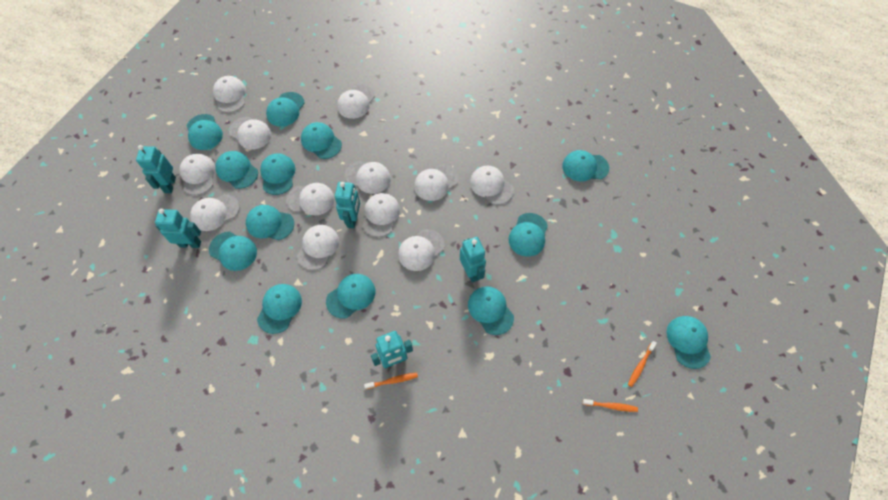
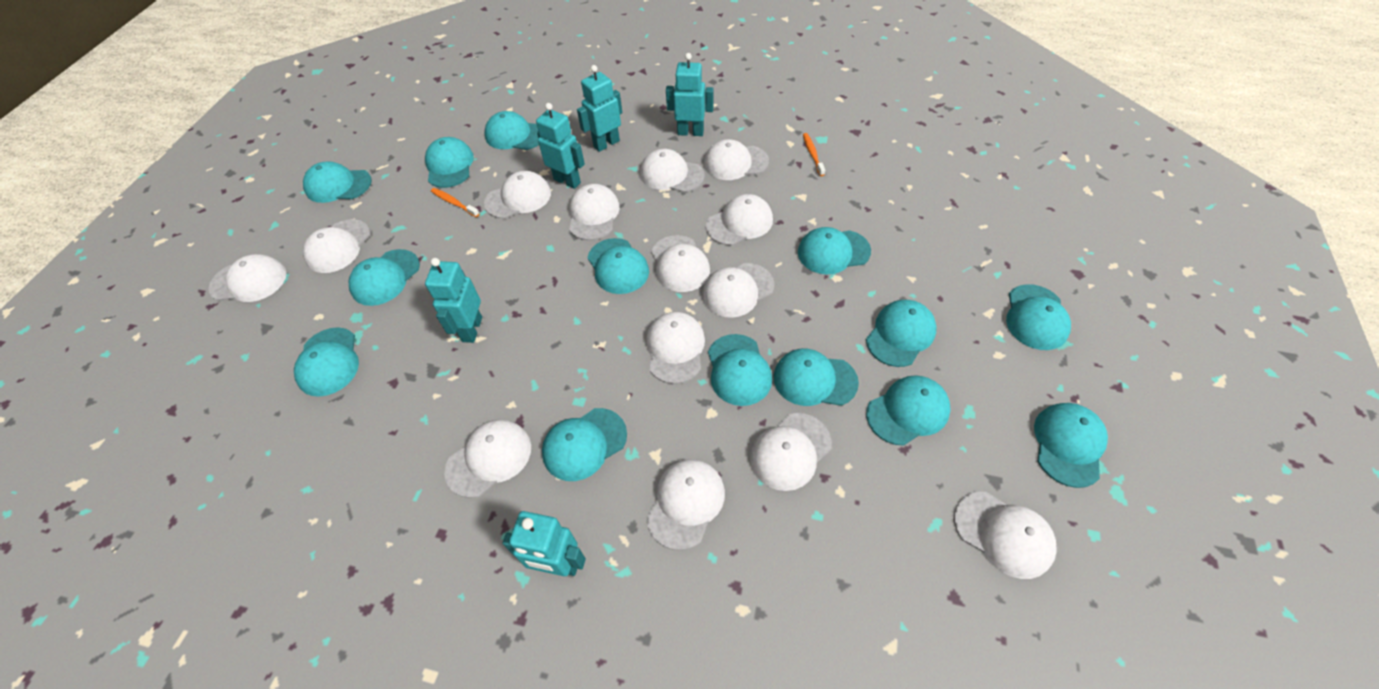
orange toothbrush: 3 -> 2
turquoise cap: 13 -> 14
white cap: 12 -> 14

